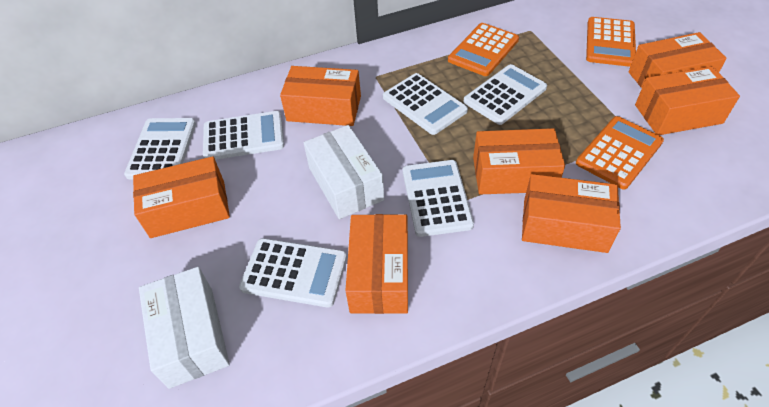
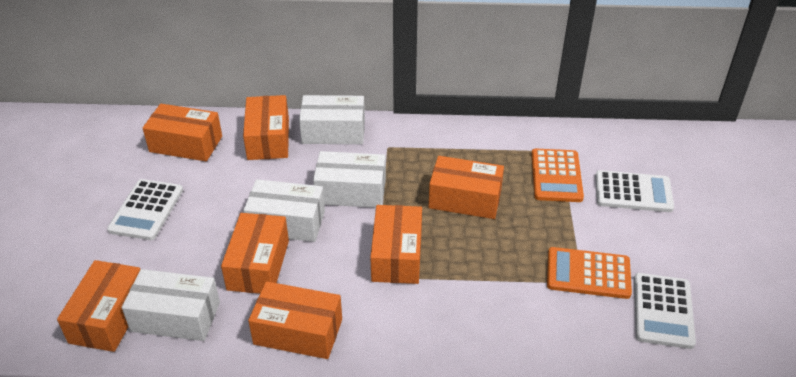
orange calculator: 3 -> 2
white box: 2 -> 4
white calculator: 6 -> 3

